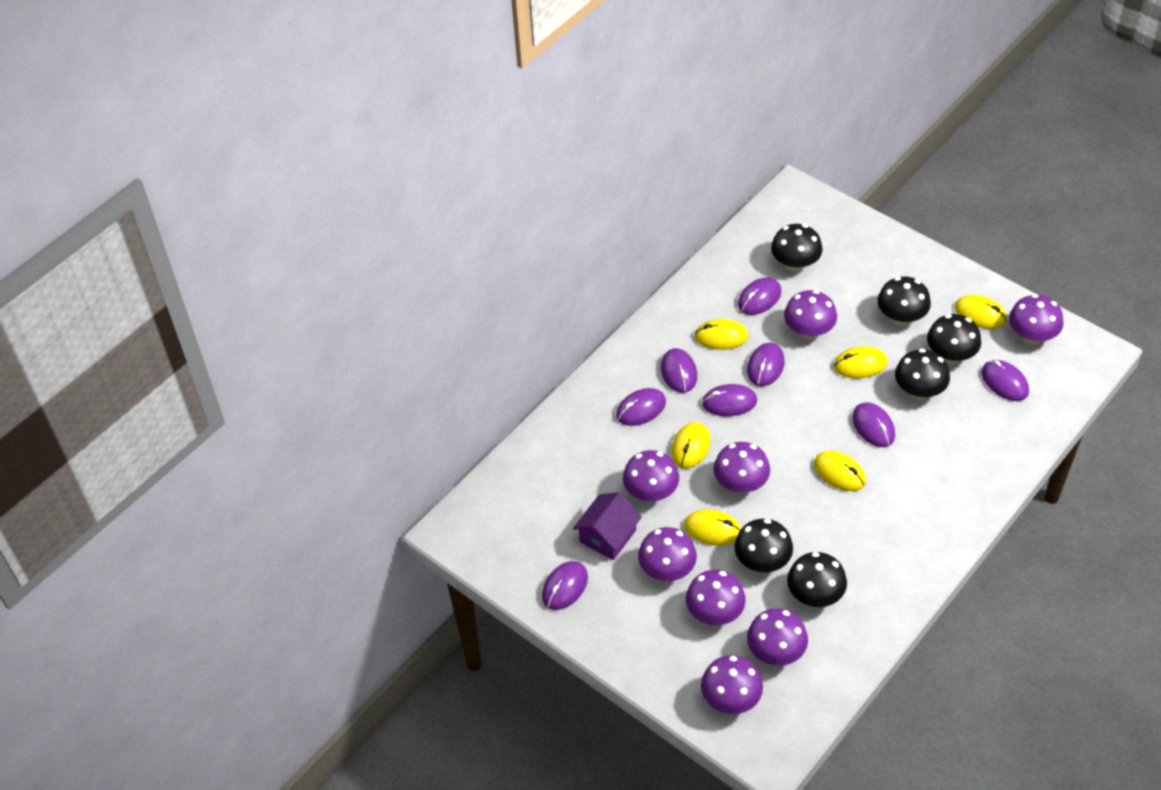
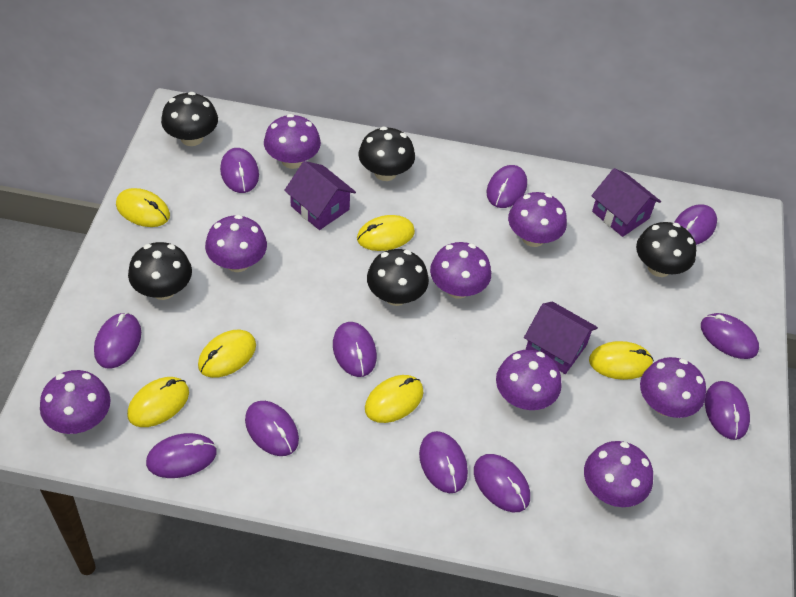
black mushroom: 6 -> 5
purple house: 1 -> 3
purple mouse: 8 -> 11

